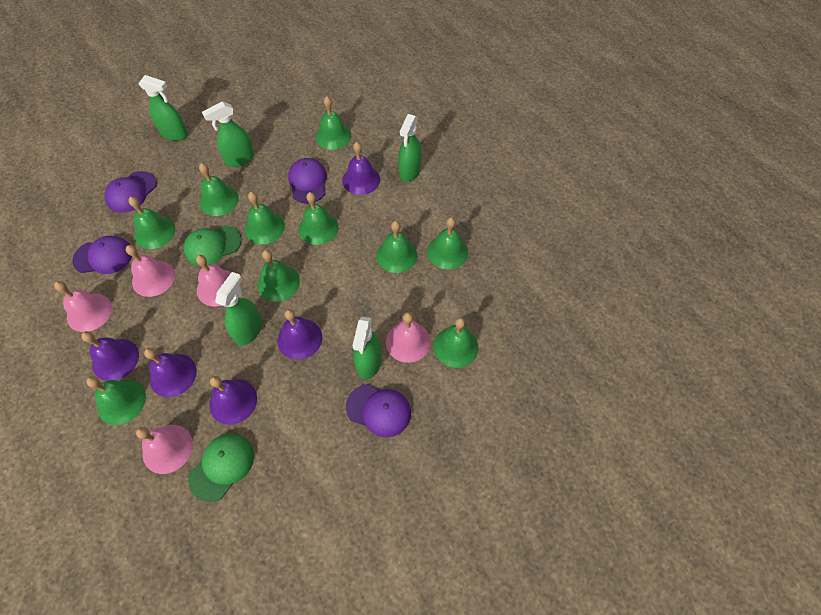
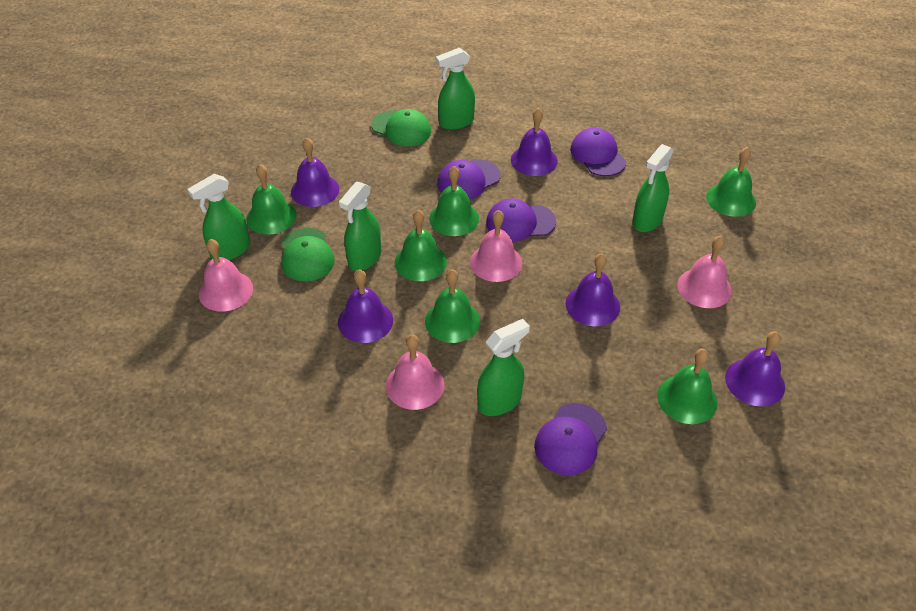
green bell: 10 -> 6
pink bell: 5 -> 4

